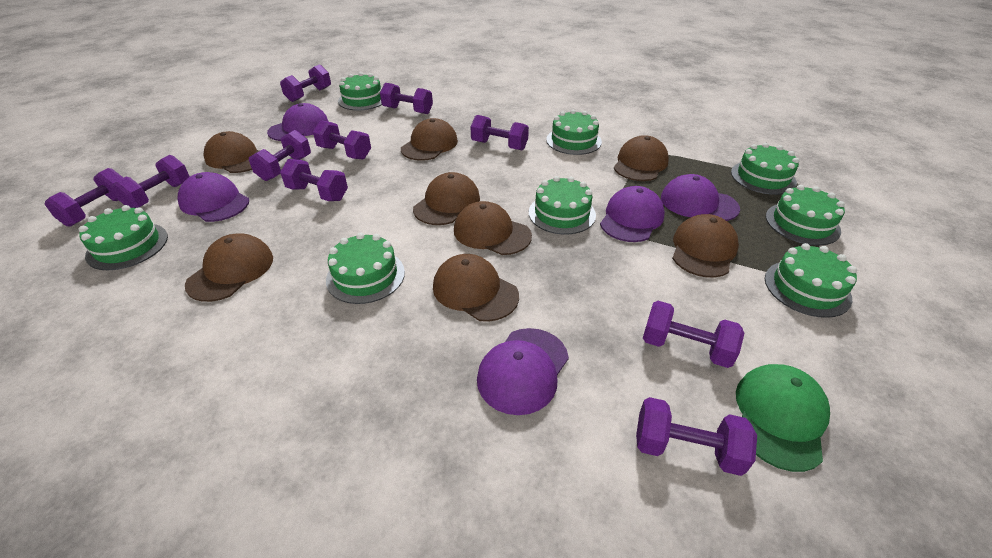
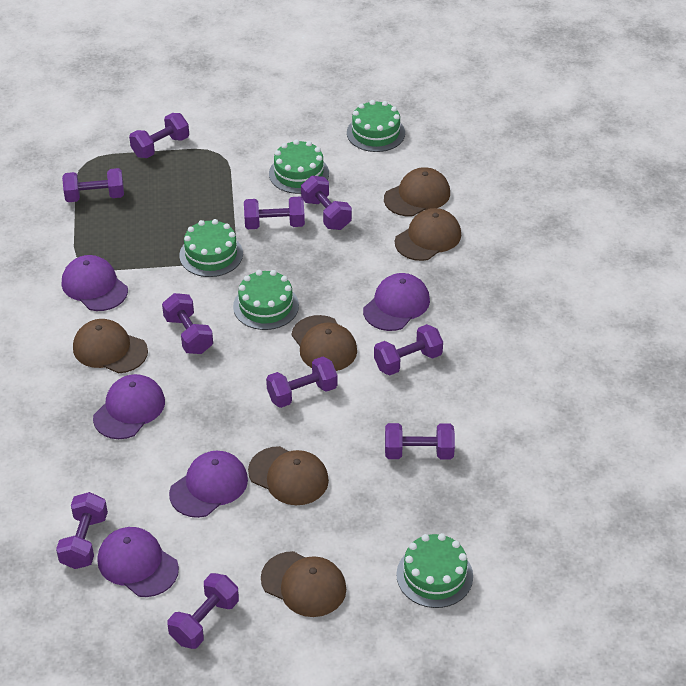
brown cap: 8 -> 6
green cake: 8 -> 5
green cap: 1 -> 0

